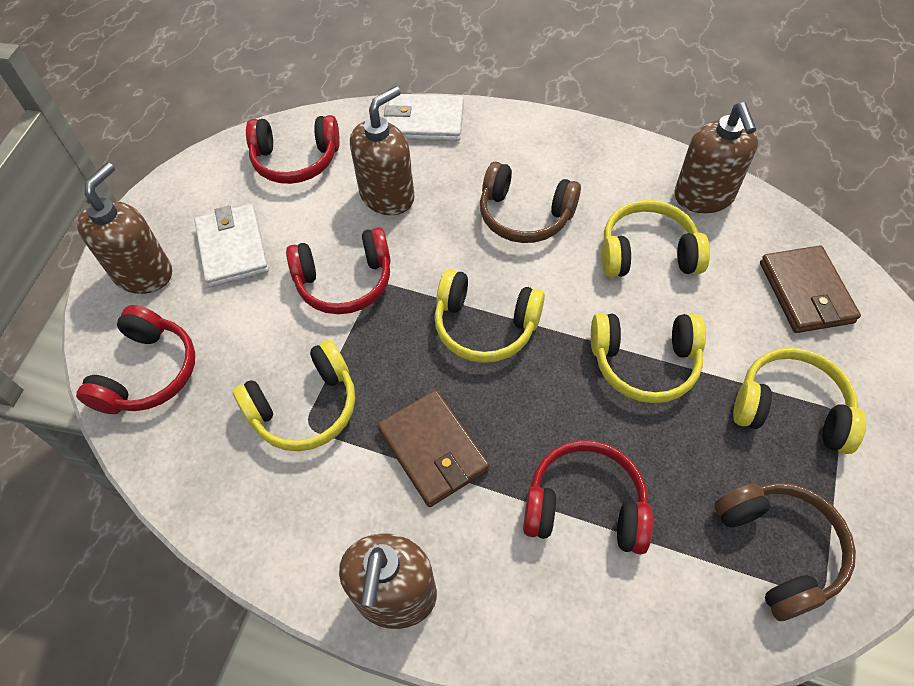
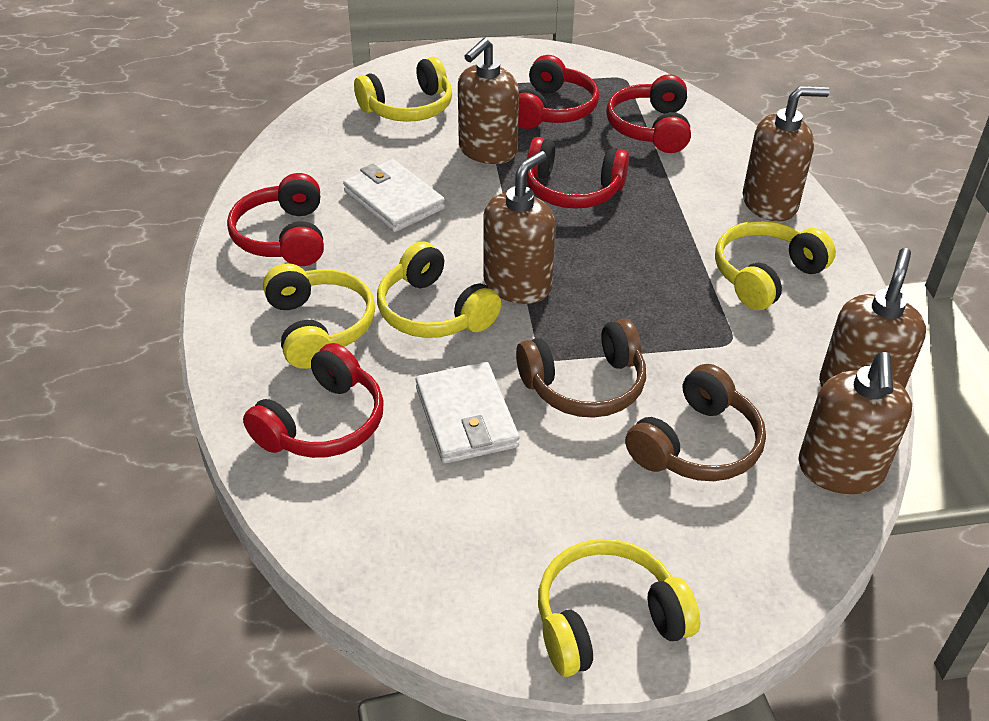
brown soap dispenser: 4 -> 5
brown wallet: 2 -> 0
red headphones: 4 -> 5

